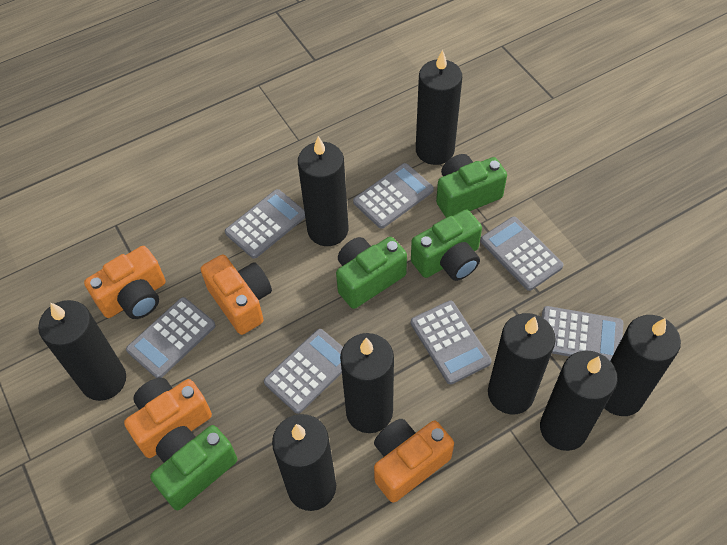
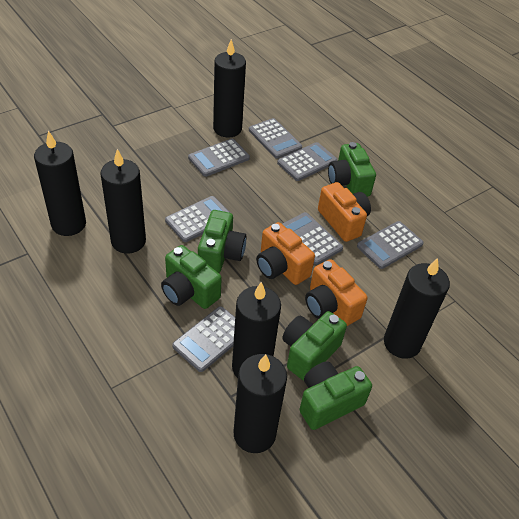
black candle: 8 -> 6
green camera: 4 -> 5
orange camera: 4 -> 3

